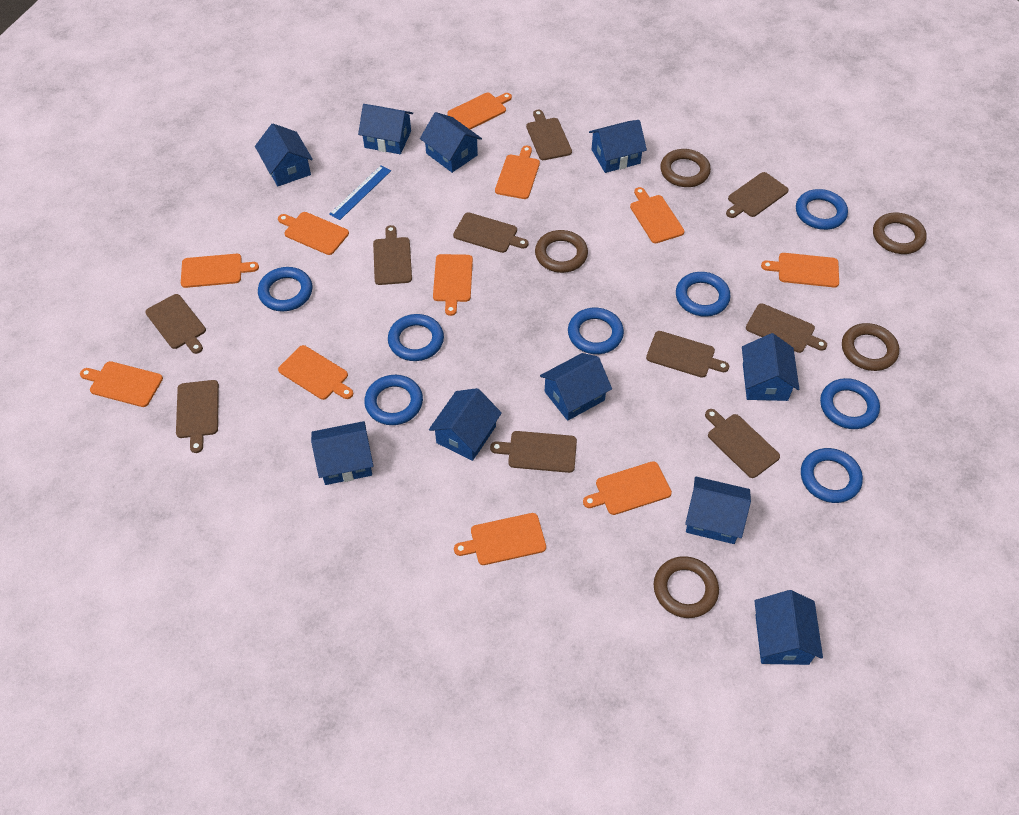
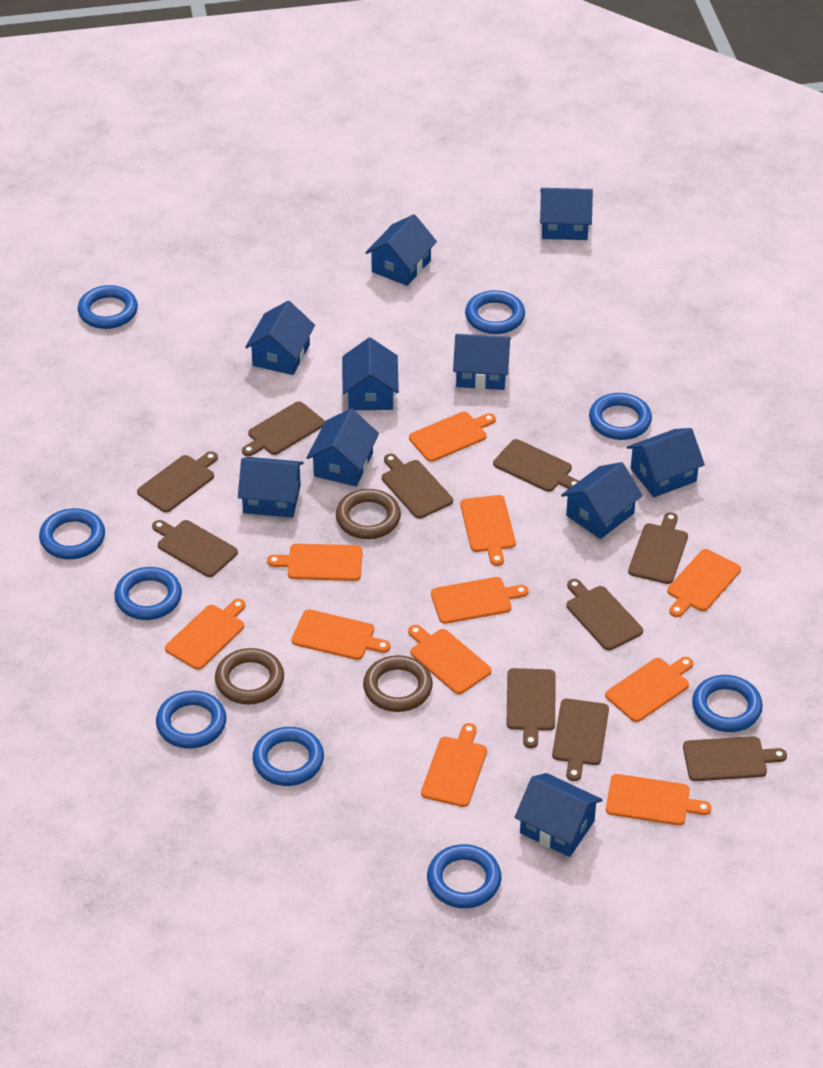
blue ring: 8 -> 9
blue ruler: 1 -> 0
brown ring: 5 -> 3

